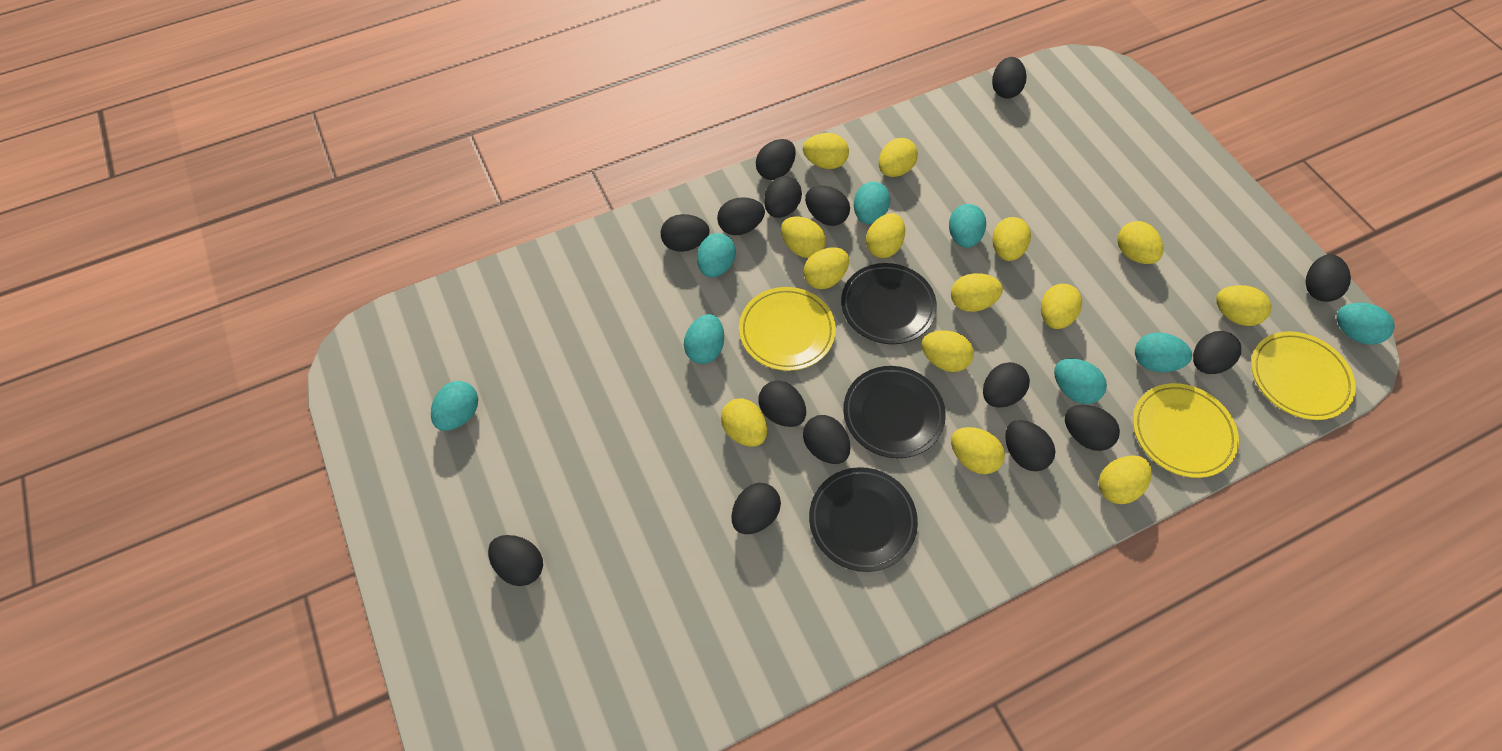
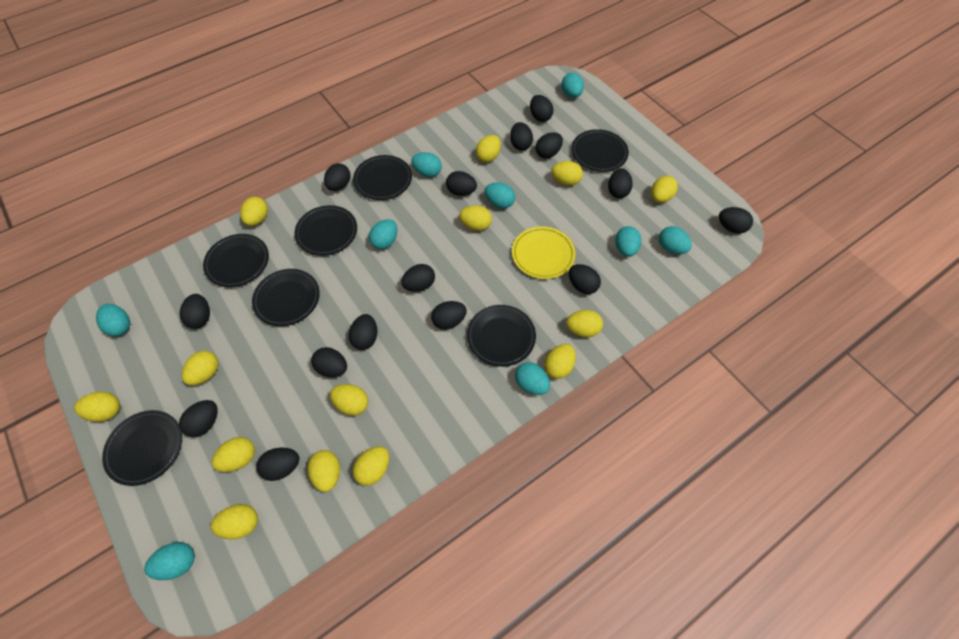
black plate: 3 -> 7
turquoise egg: 8 -> 9
yellow plate: 3 -> 1

